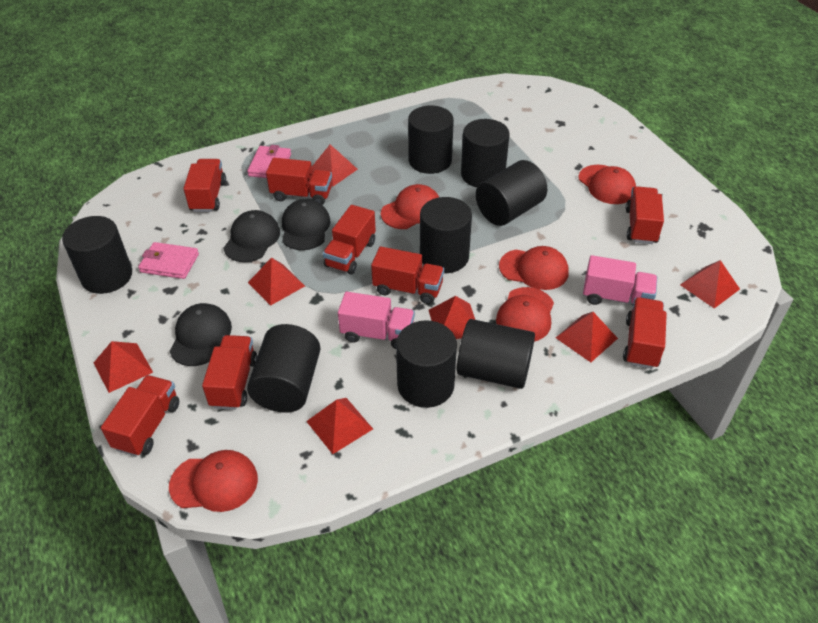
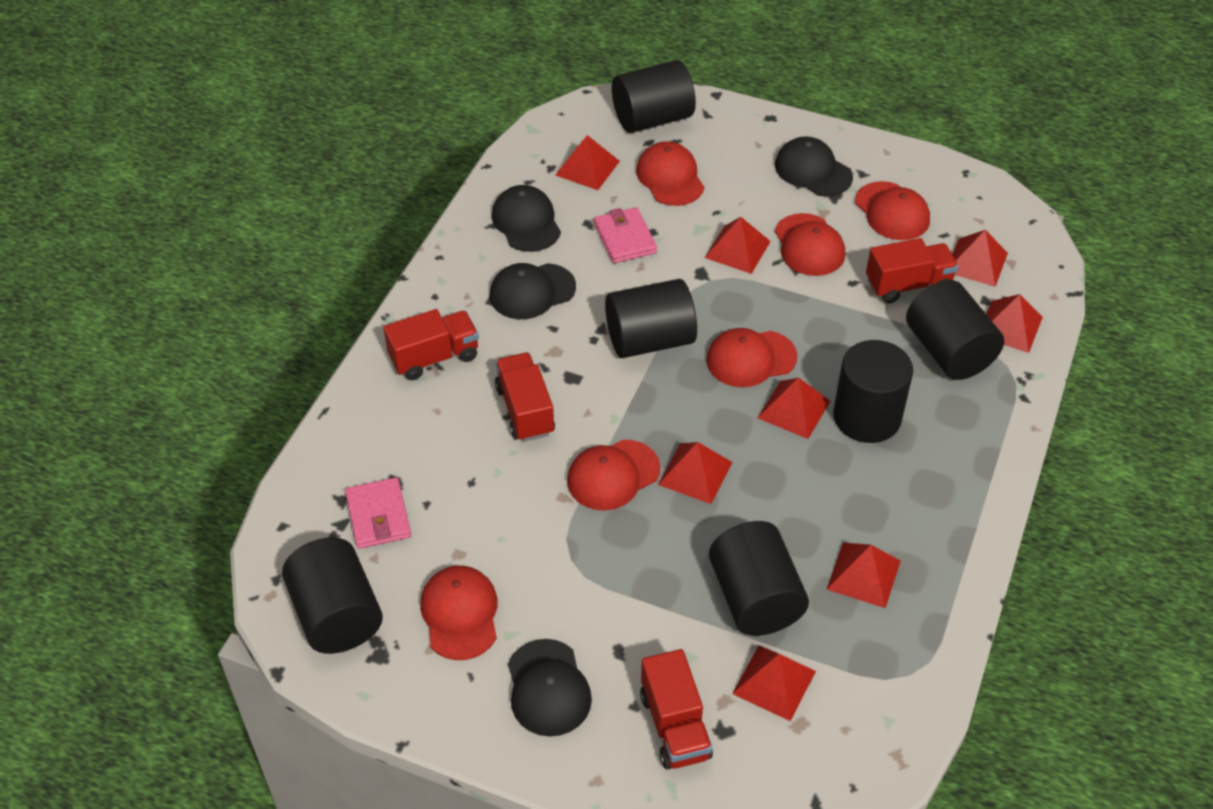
black cap: 3 -> 4
black cylinder: 8 -> 6
pink truck: 2 -> 0
red cap: 5 -> 6
red pyramid: 7 -> 8
red truck: 8 -> 4

